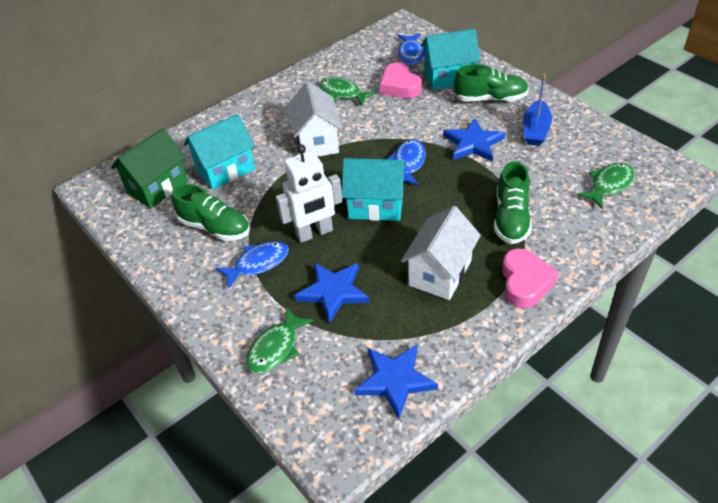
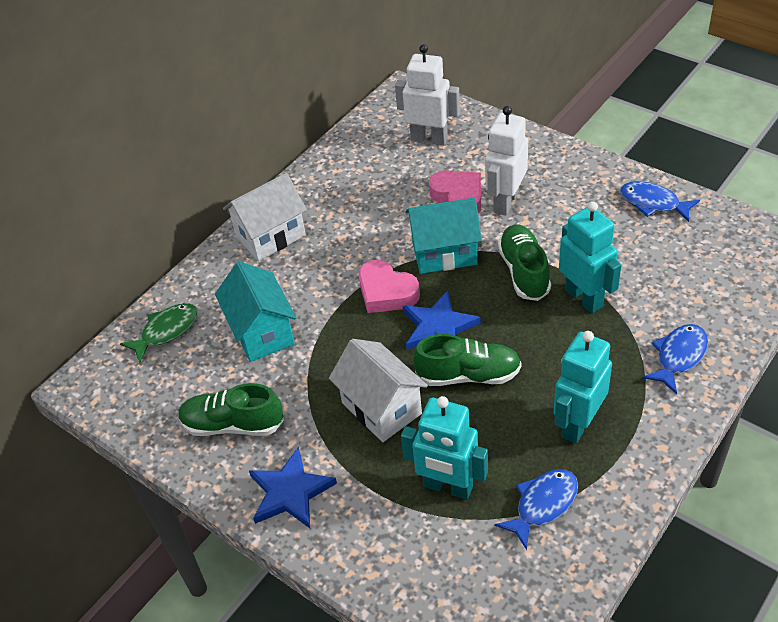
blue boat: 1 -> 0
blue star: 3 -> 2
green fish: 3 -> 1
green house: 1 -> 0
turquoise house: 3 -> 2
turquoise robot: 0 -> 3
white robot: 1 -> 2

